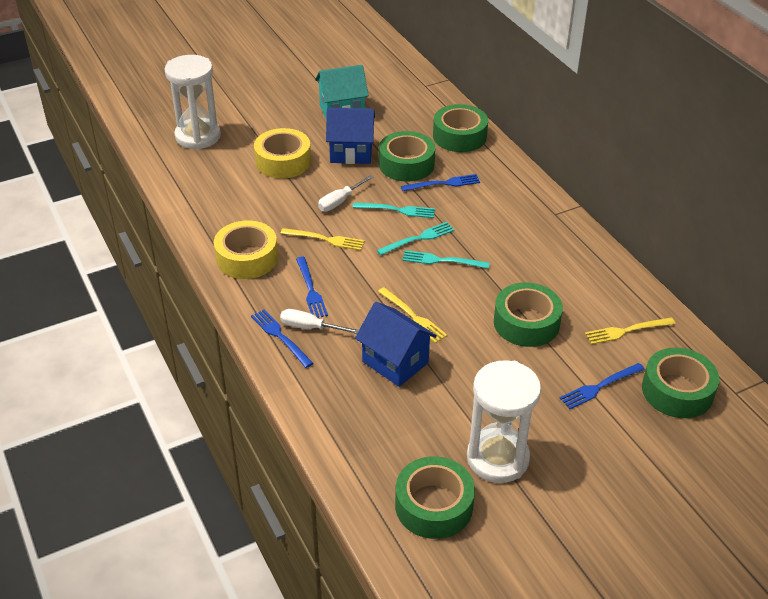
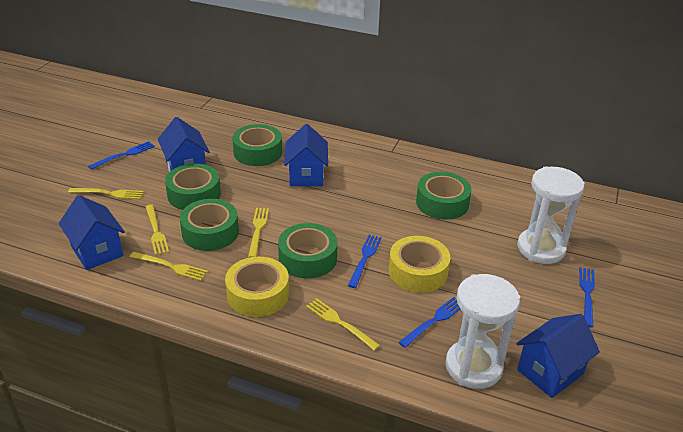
blue house: 2 -> 4
turquoise fork: 3 -> 0
turquoise house: 1 -> 0
white screwdriver: 2 -> 0
yellow fork: 3 -> 5

